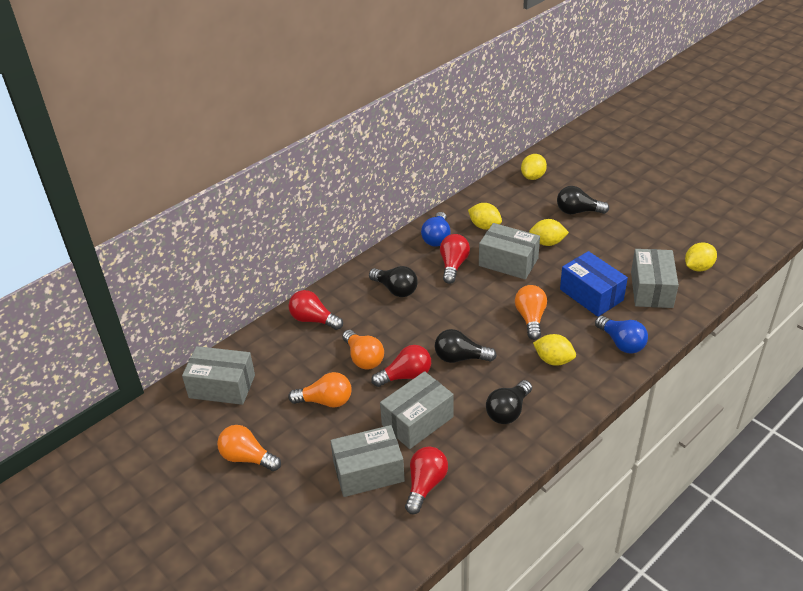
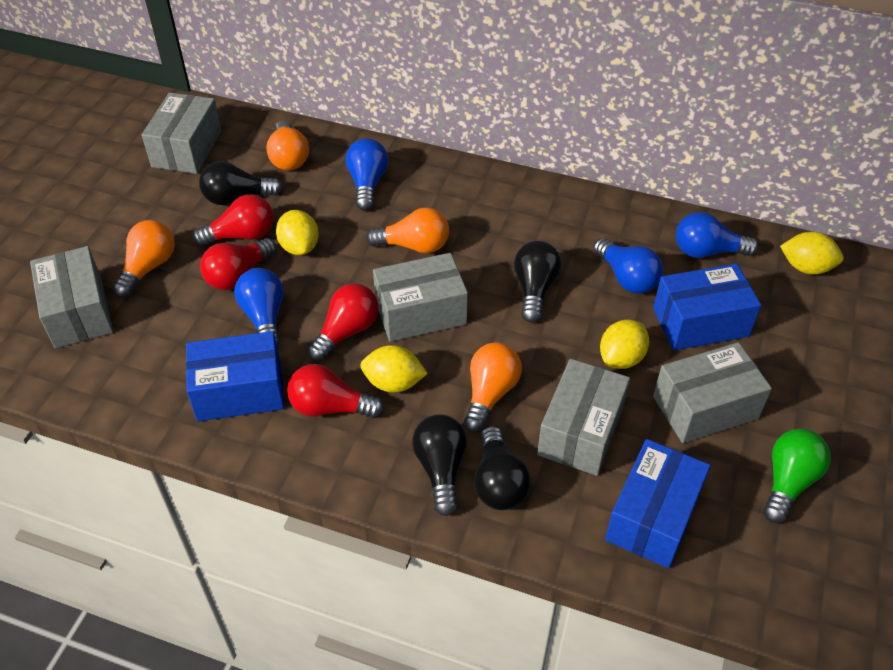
blue box: 1 -> 3
blue light bulb: 2 -> 4
green light bulb: 0 -> 1
yellow lemon: 5 -> 4

